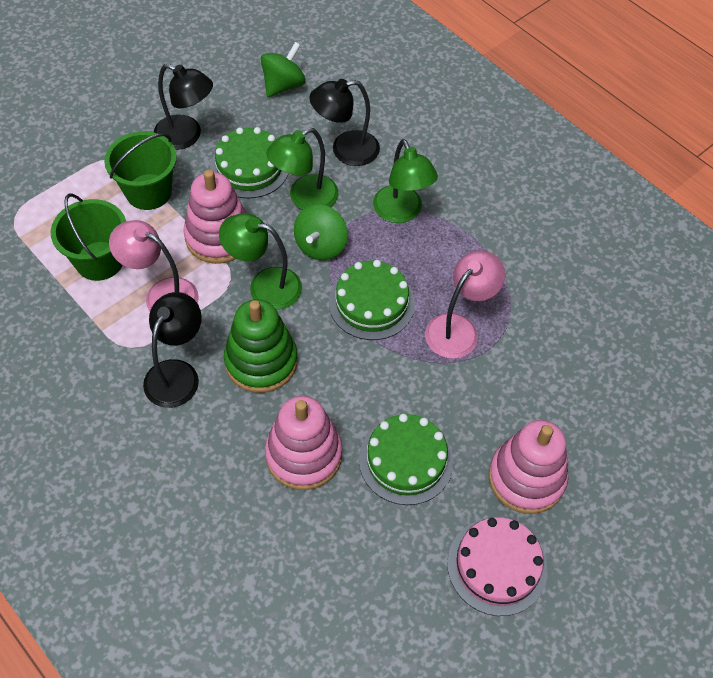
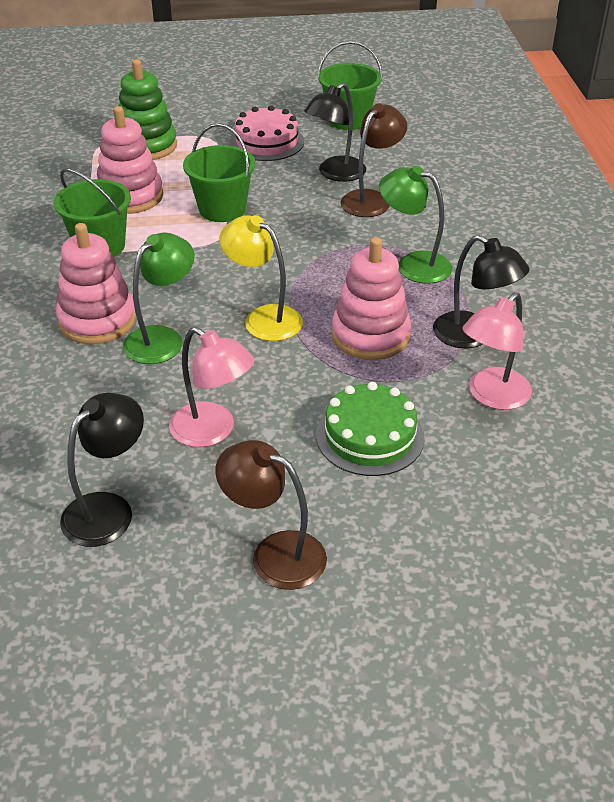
brown lamp: 0 -> 2
green bucket: 2 -> 3
green cake: 3 -> 1
green lamp: 3 -> 2
green spinning top: 2 -> 0
yellow lamp: 0 -> 1

